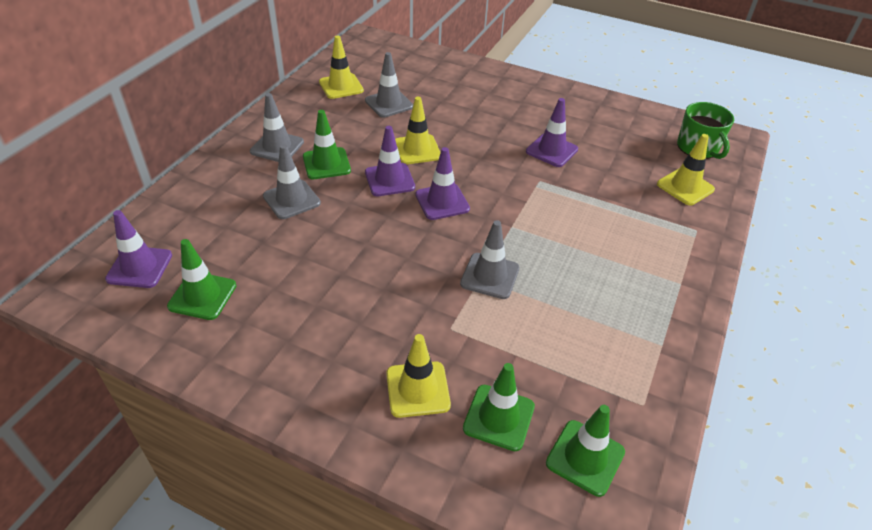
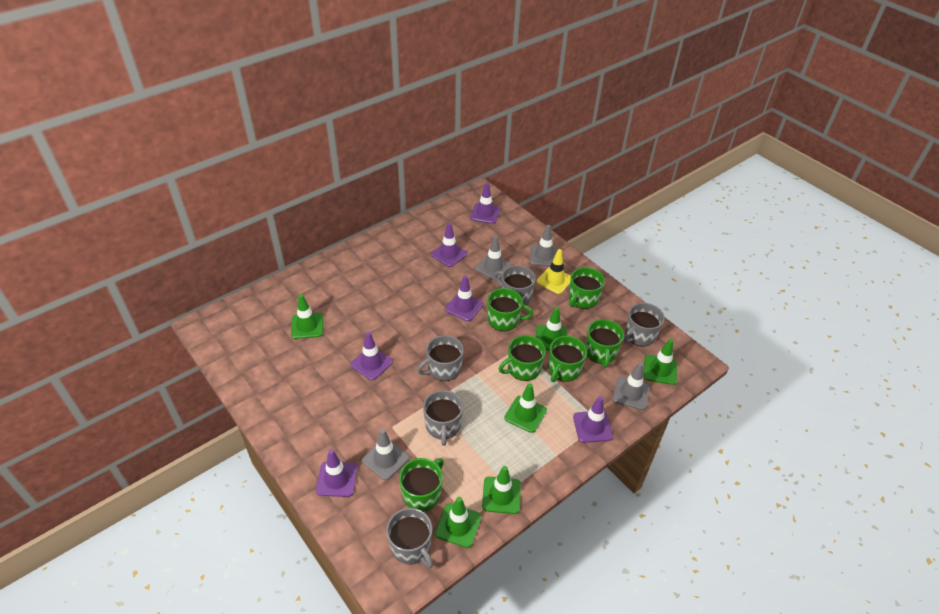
green mug: 1 -> 6
green traffic cone: 4 -> 6
grey mug: 0 -> 5
purple traffic cone: 4 -> 6
yellow traffic cone: 4 -> 1

